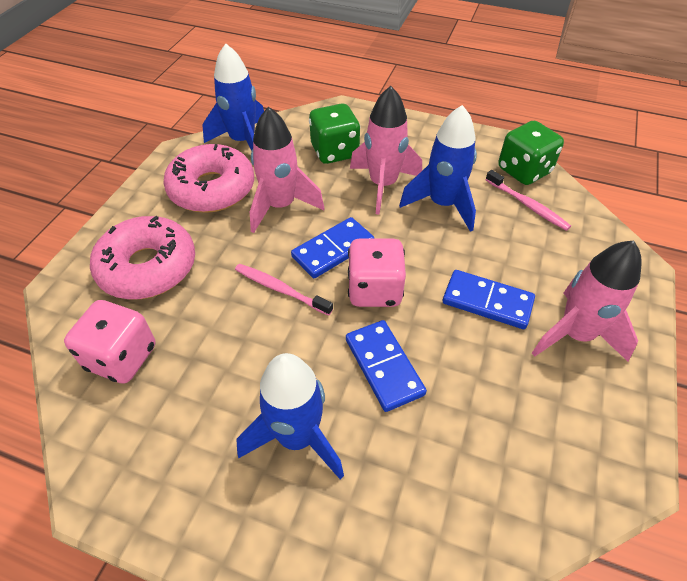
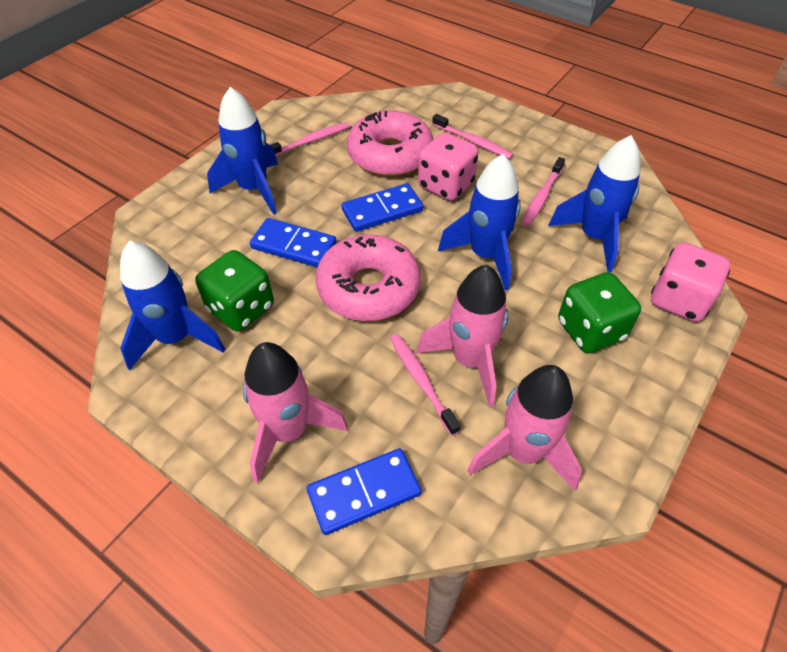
blue rocket: 3 -> 4
pink toothbrush: 2 -> 4

